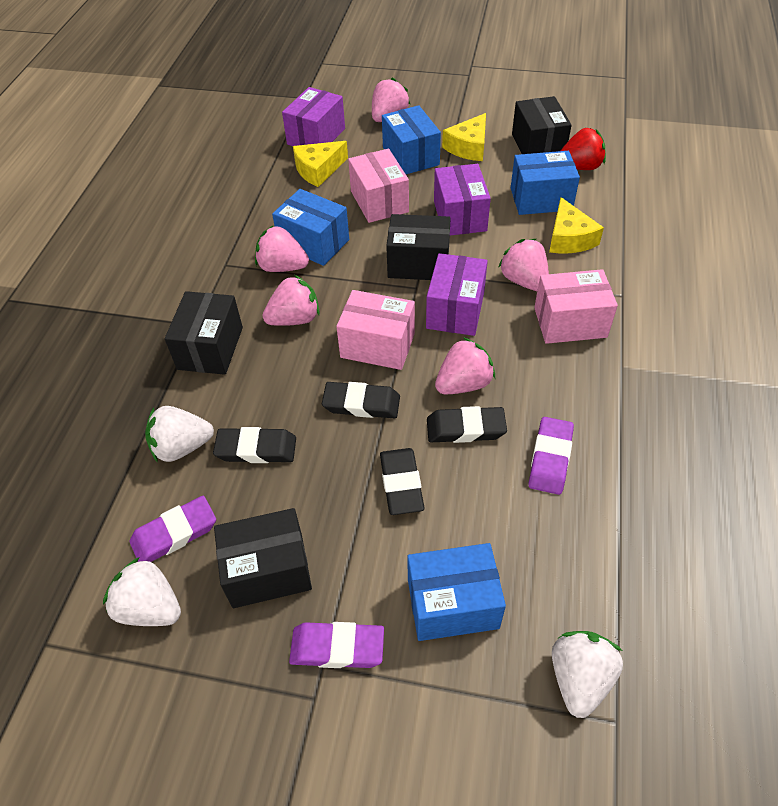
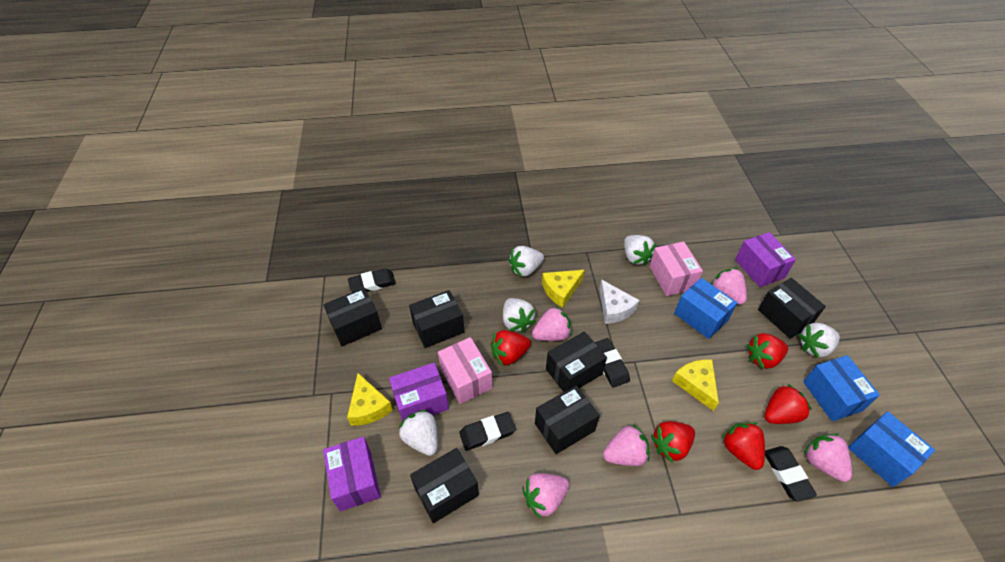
black box: 4 -> 6
blue box: 4 -> 3
pink box: 3 -> 2
purple eraser: 3 -> 0
red strawberry: 1 -> 5
white cheese: 0 -> 1
white strawberry: 3 -> 5

